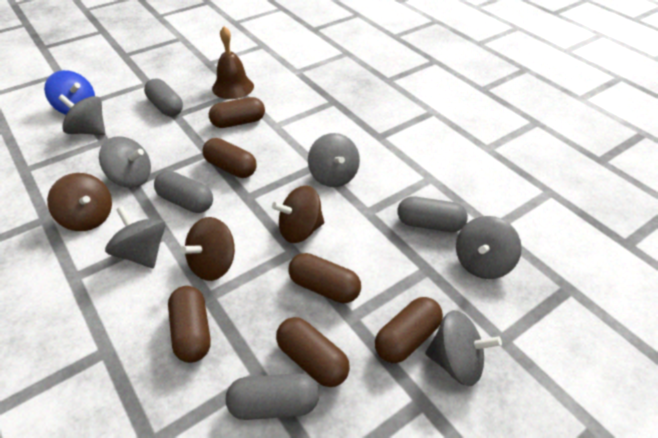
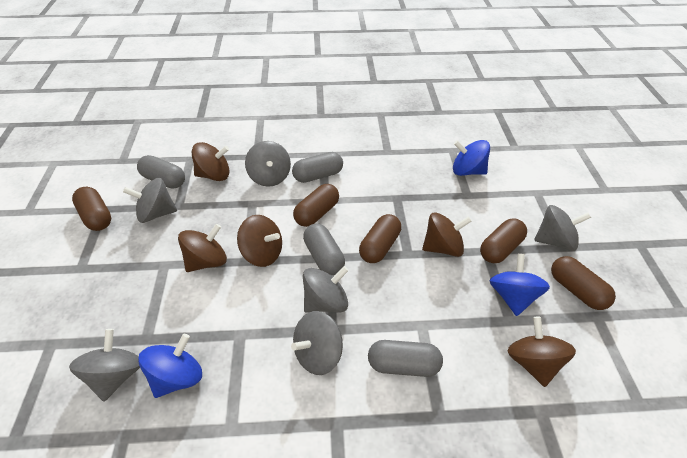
blue spinning top: 1 -> 3
brown bell: 1 -> 0
brown capsule: 6 -> 5
brown spinning top: 3 -> 5

